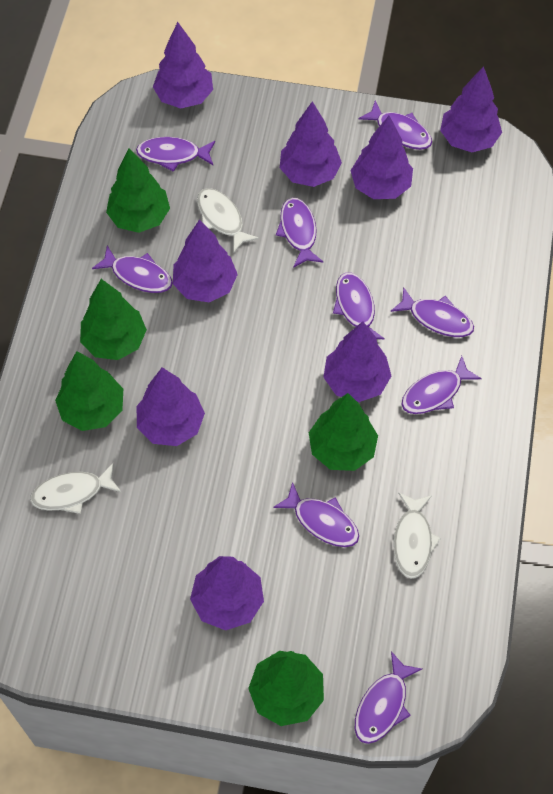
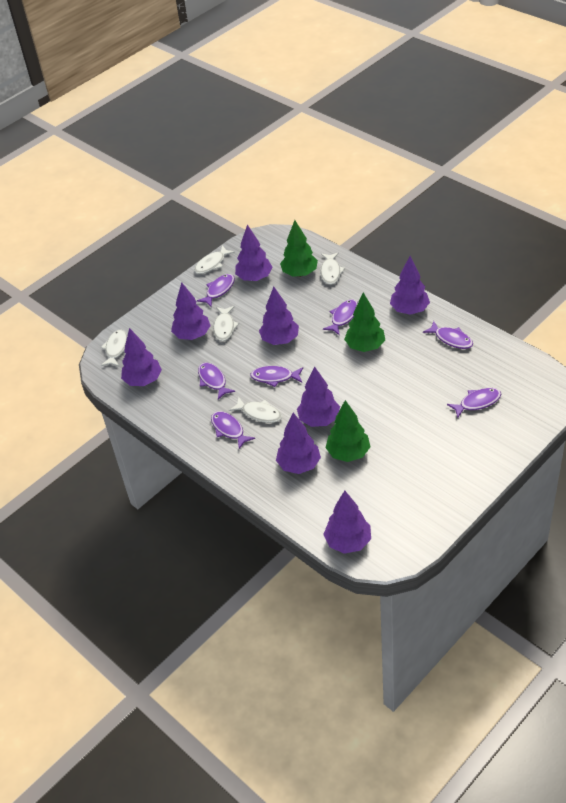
green tree: 5 -> 3
purple fish: 9 -> 7
white fish: 3 -> 5

